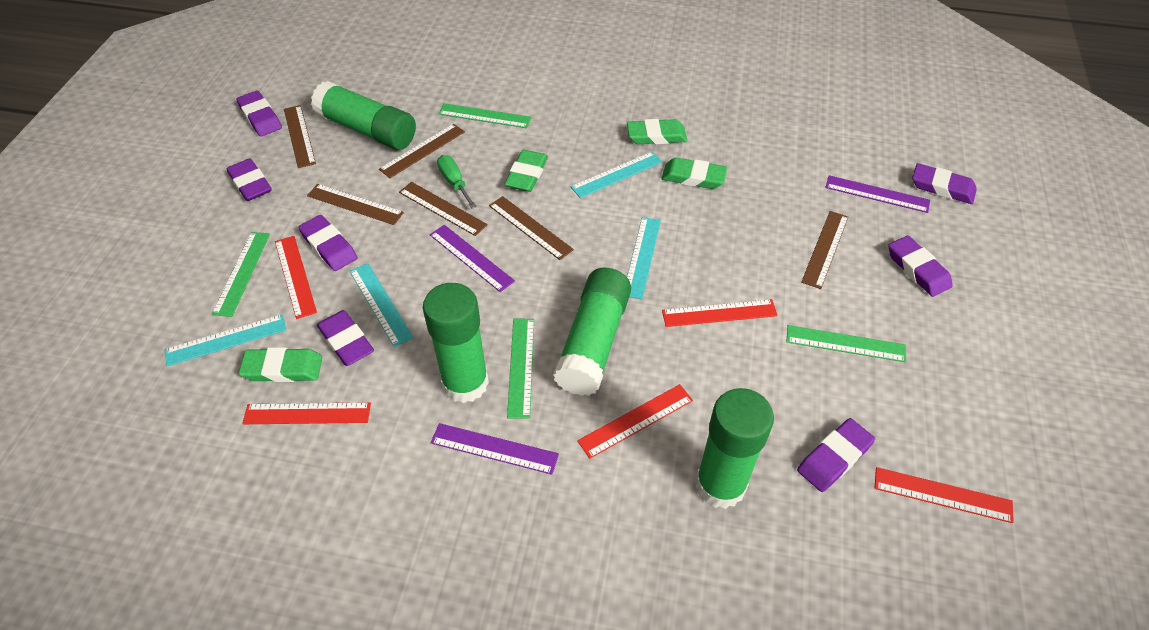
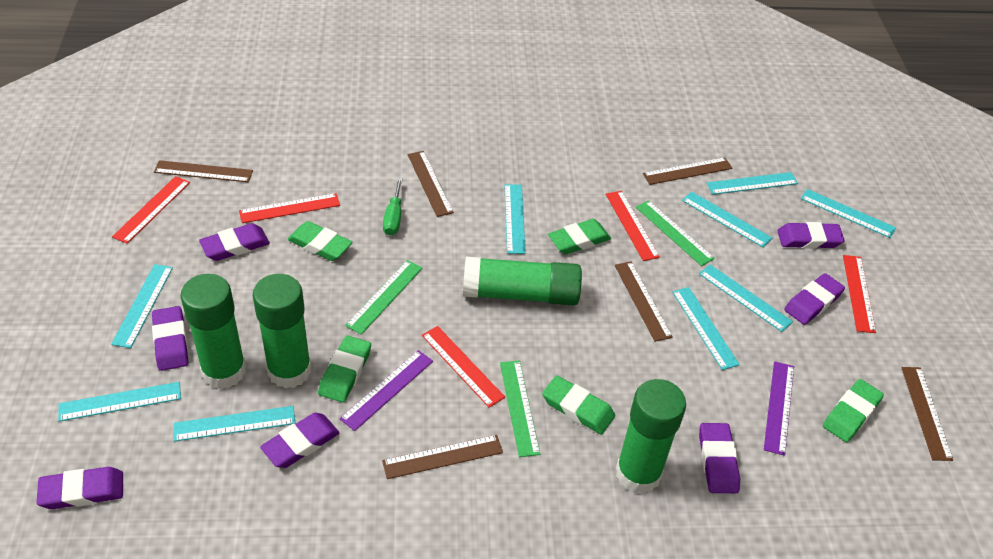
green eraser: 4 -> 5
green ruler: 4 -> 3
purple ruler: 3 -> 2
turquoise ruler: 4 -> 9

